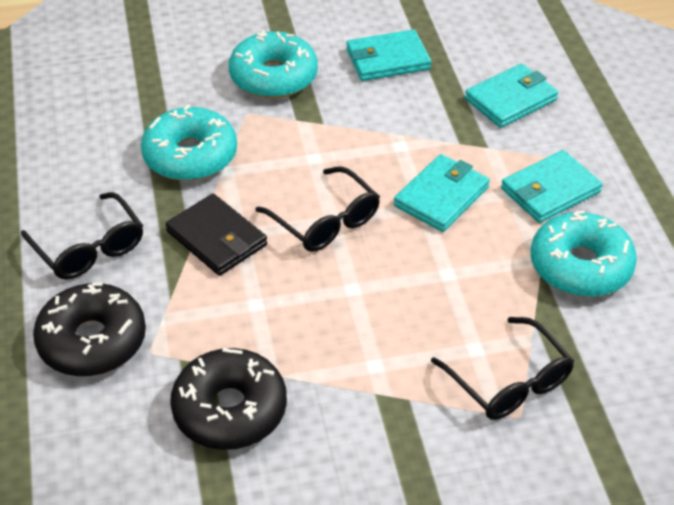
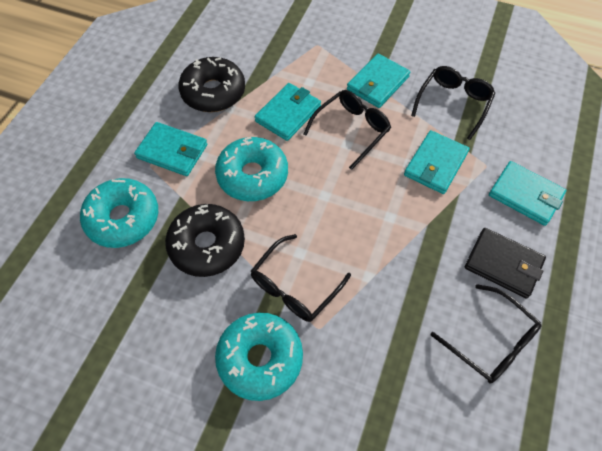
black glasses: 3 -> 4
turquoise wallet: 4 -> 5

